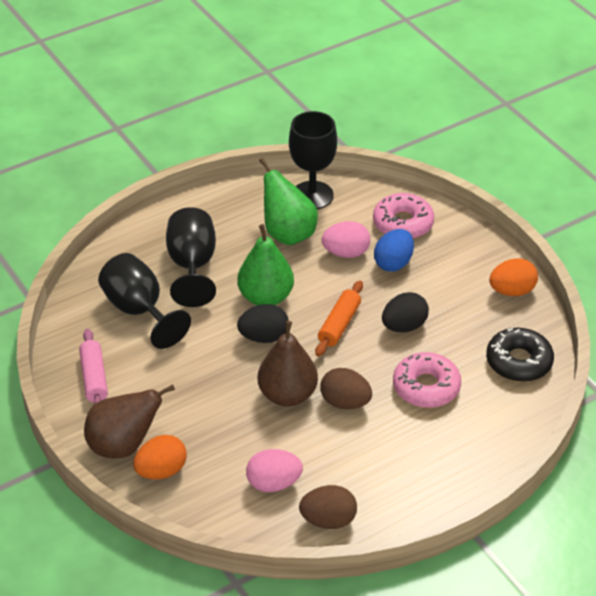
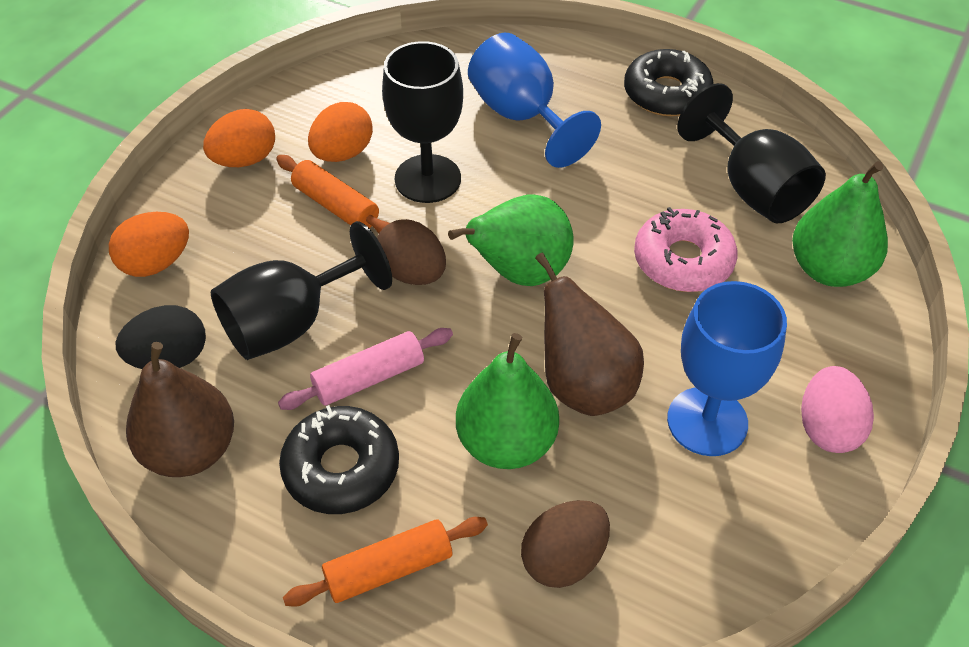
black donut: 1 -> 2
black egg: 2 -> 1
blue egg: 1 -> 0
blue goblet: 0 -> 2
green pear: 2 -> 3
orange egg: 2 -> 3
orange rolling pin: 1 -> 2
pink donut: 2 -> 1
pink egg: 2 -> 1

